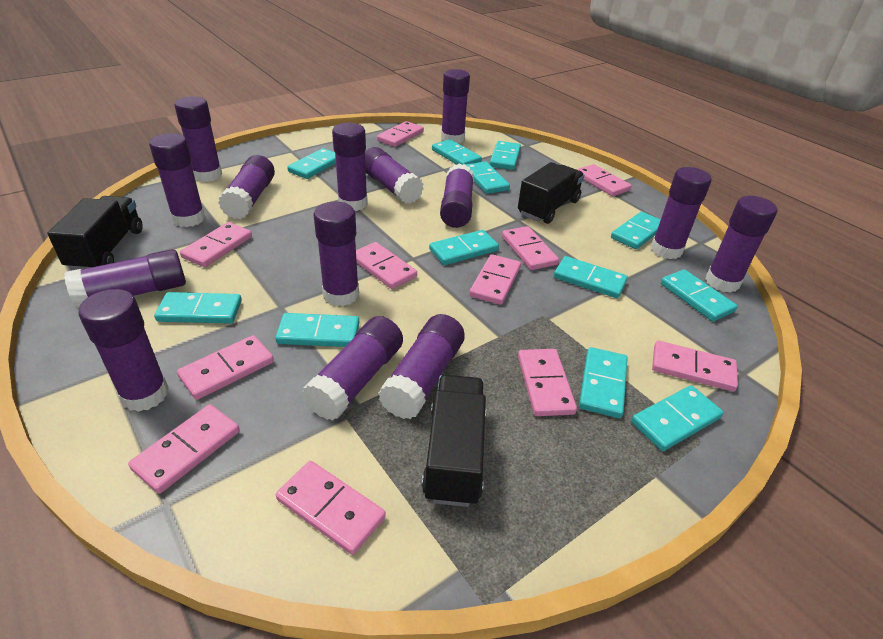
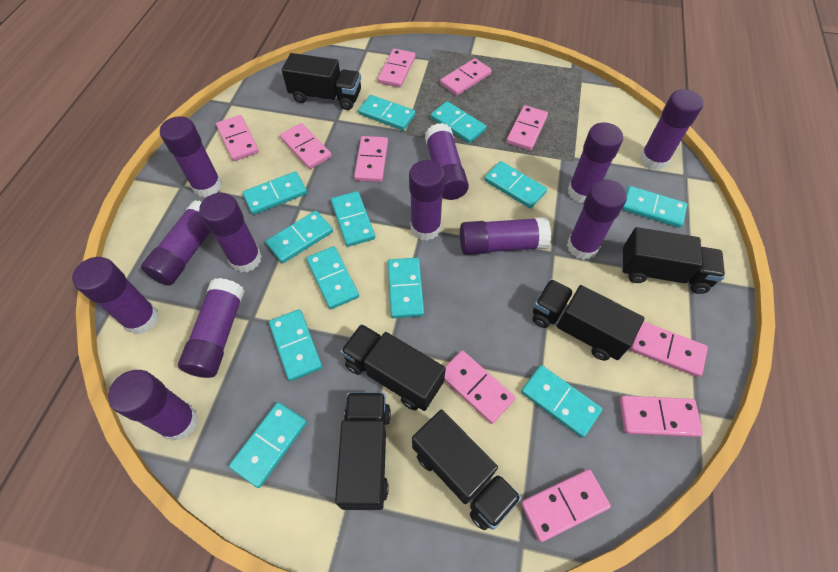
black truck: 3 -> 6
pink domino: 11 -> 10
purple glue stick: 14 -> 12

